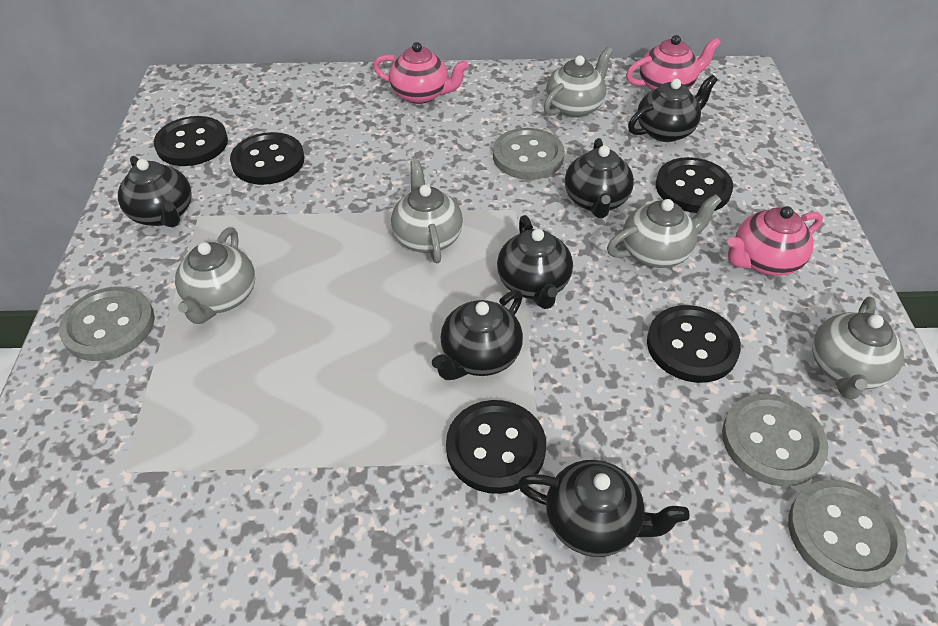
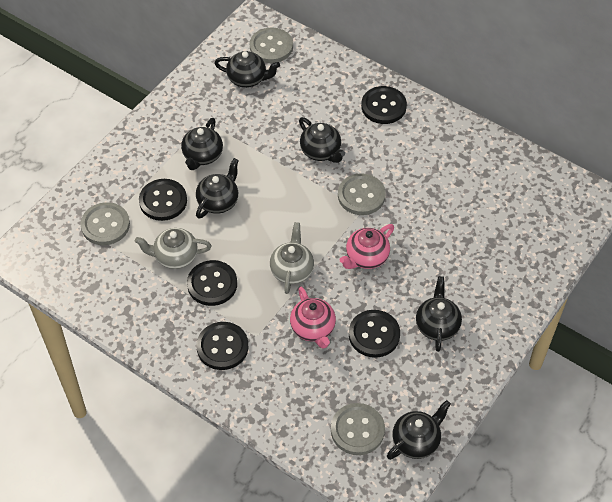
grey teapot: 5 -> 2
pink teapot: 3 -> 2

